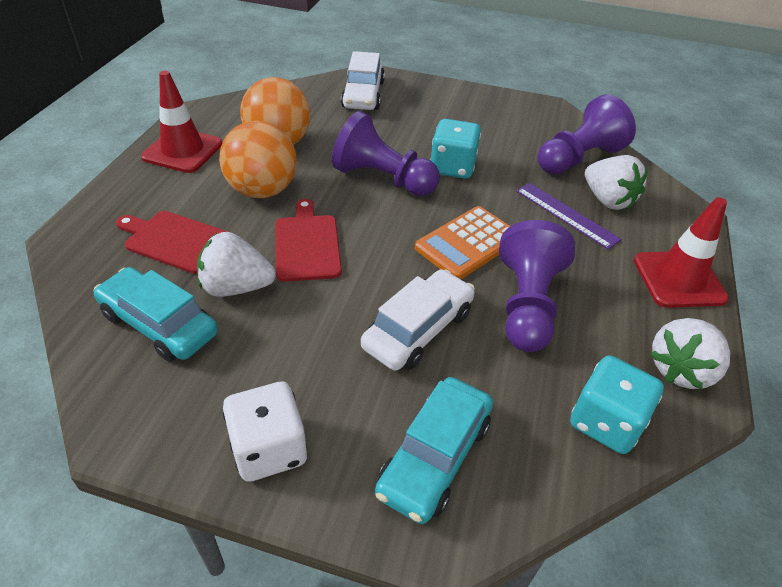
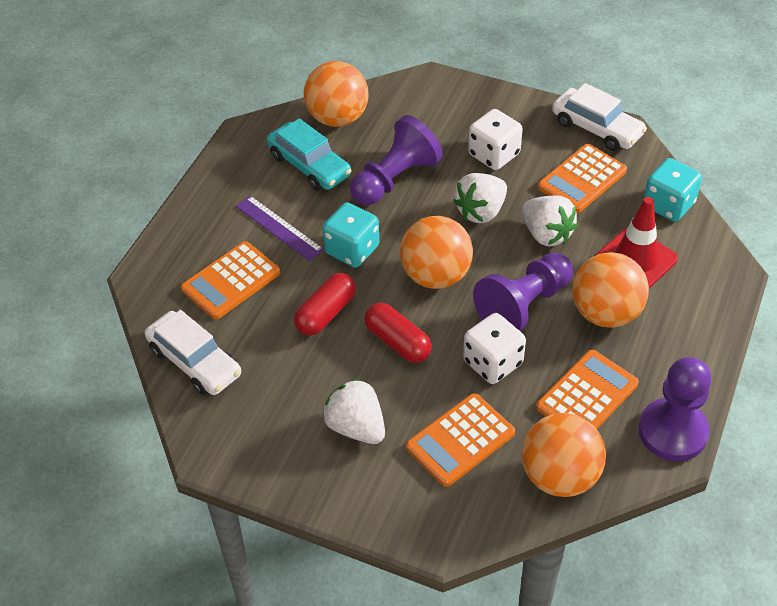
orange ball: 2 -> 4
orange calculator: 1 -> 4
red capsule: 0 -> 2
red cutting board: 2 -> 0
red traffic cone: 2 -> 1
turquoise car: 2 -> 1
white dice: 1 -> 2

